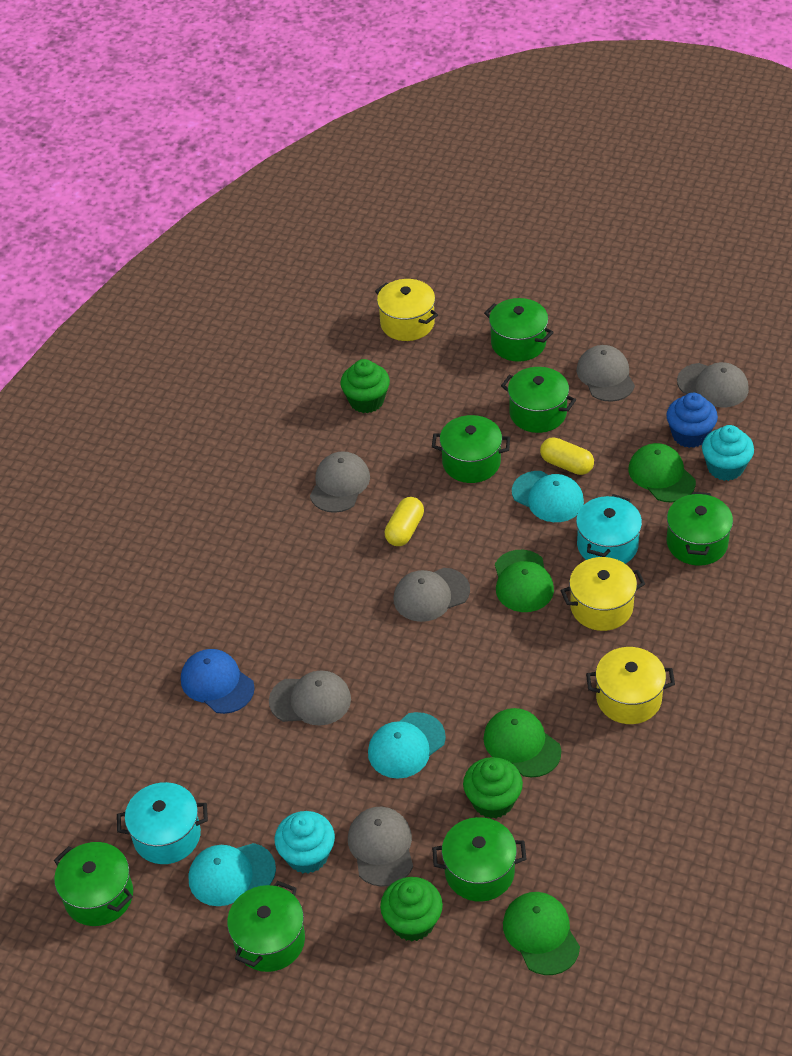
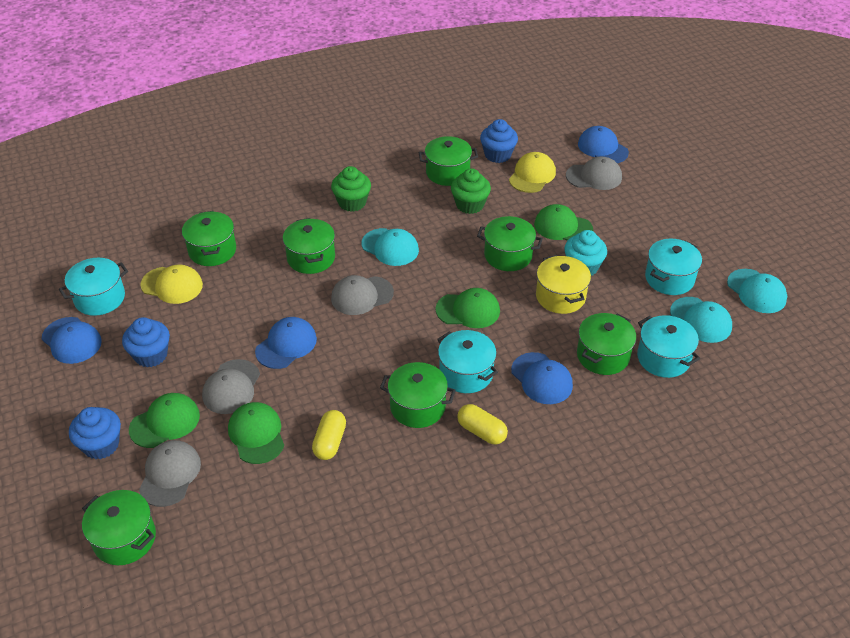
blue cap: 1 -> 4
blue cupcake: 1 -> 3
green cupcake: 3 -> 2
grey cap: 6 -> 4
turquoise cupcake: 2 -> 1
turquoise pot: 2 -> 4
yellow cap: 0 -> 2
yellow pot: 3 -> 1

